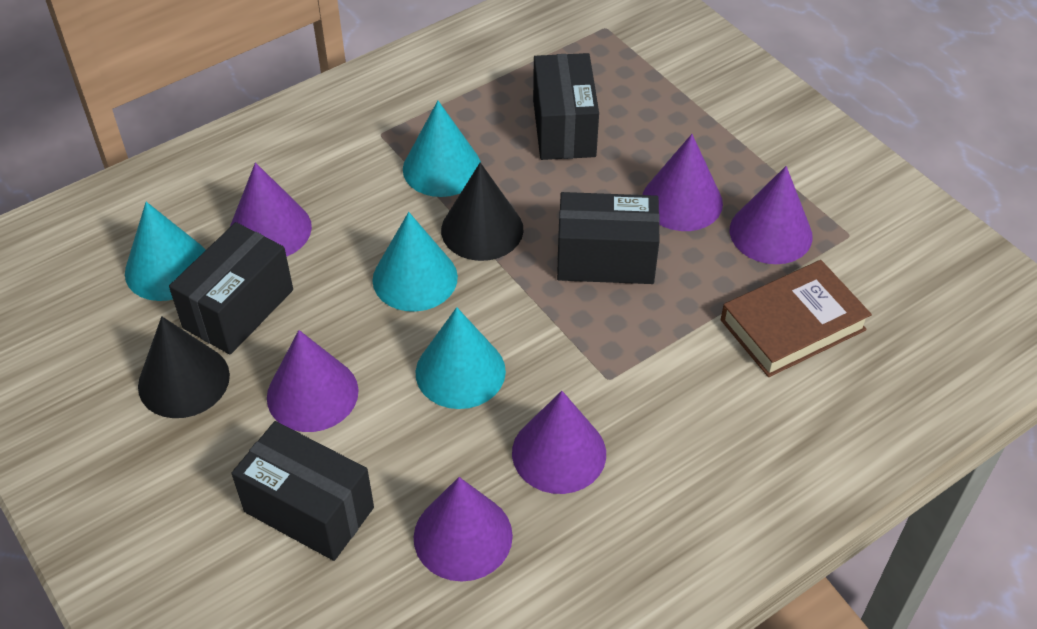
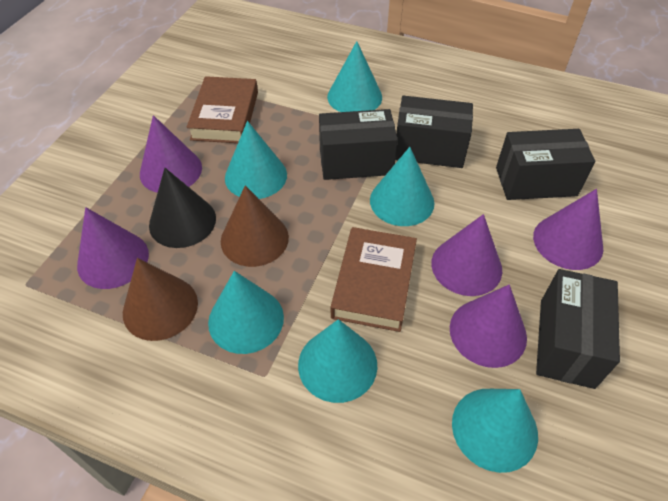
black cone: 2 -> 1
brown book: 1 -> 2
brown cone: 0 -> 2
purple cone: 6 -> 5
turquoise cone: 4 -> 6

